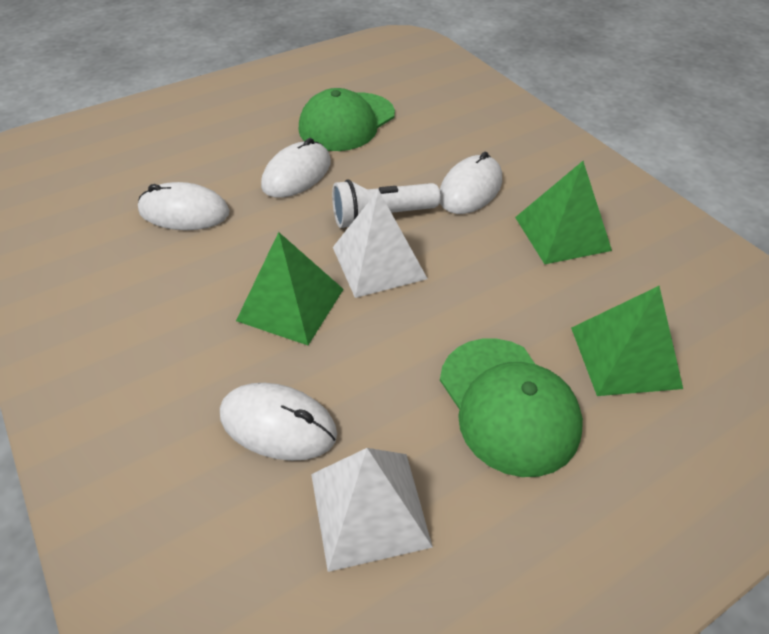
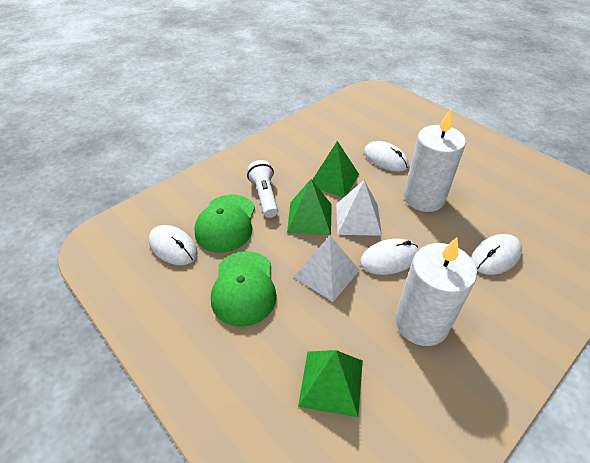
white candle: 0 -> 2

